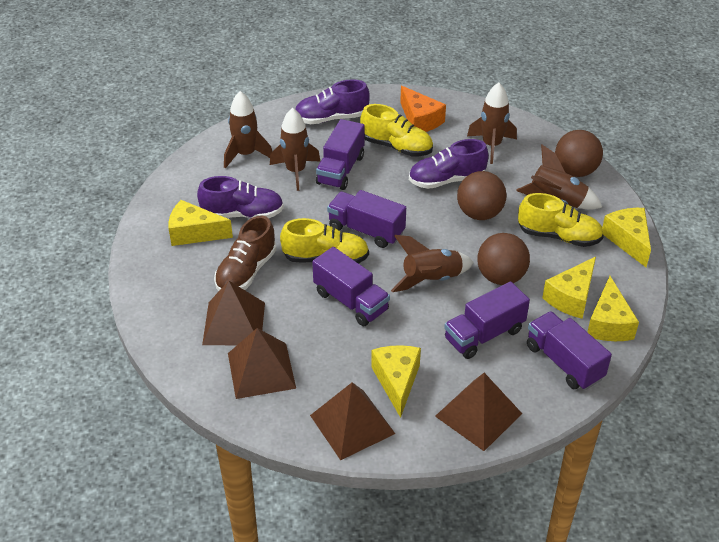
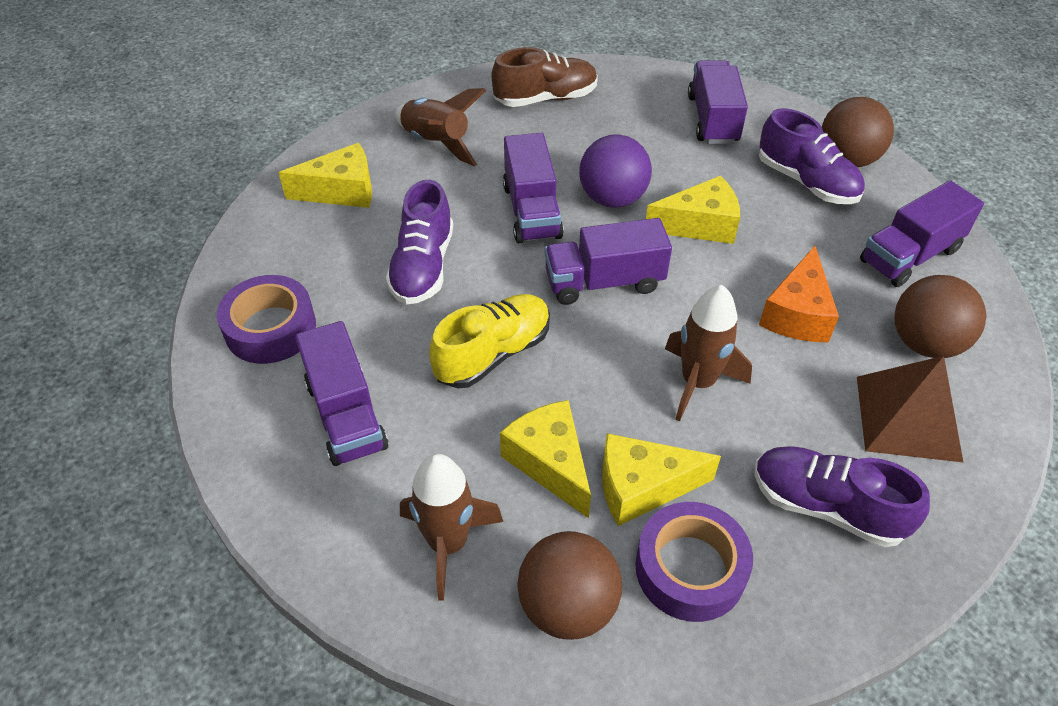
brown pyramid: 4 -> 1
brown rocket: 5 -> 3
purple ball: 0 -> 1
purple tape: 0 -> 2
yellow cheese: 5 -> 4
yellow shoe: 3 -> 1

